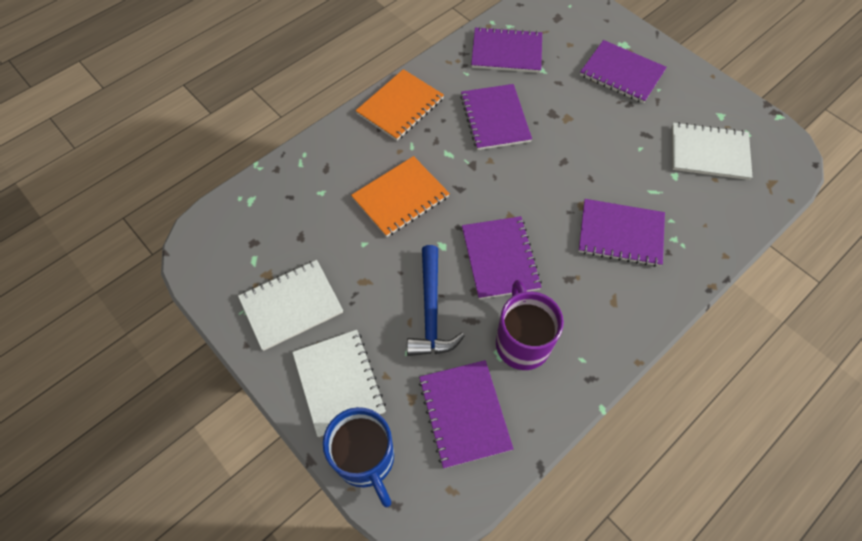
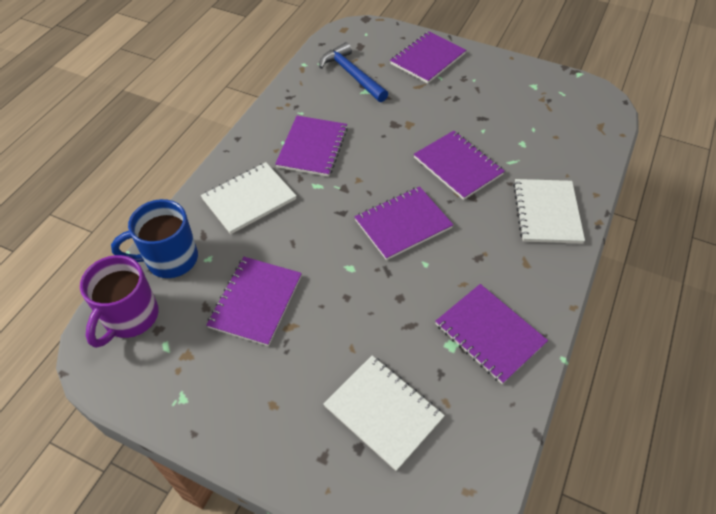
orange notebook: 2 -> 0

